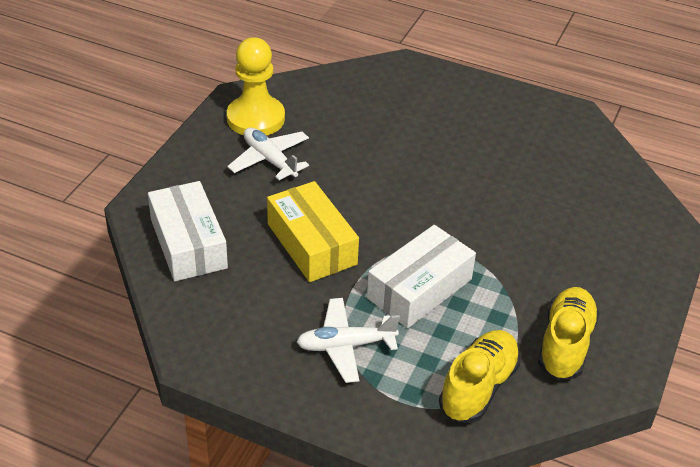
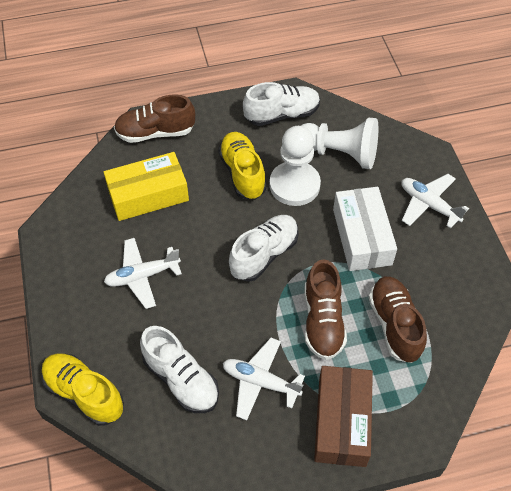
brown box: 0 -> 1
brown shoe: 0 -> 3
white box: 2 -> 1
white pawn: 0 -> 2
white plane: 2 -> 3
white shoe: 0 -> 3
yellow pawn: 1 -> 0

